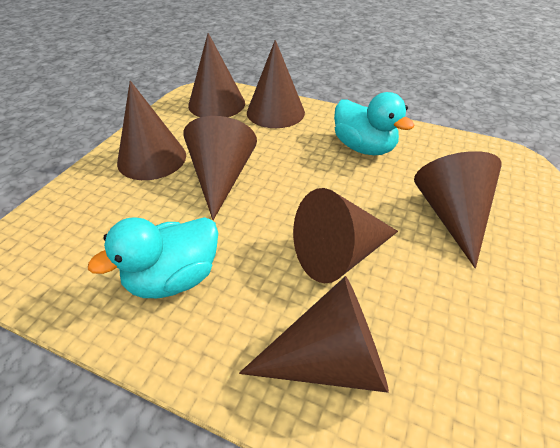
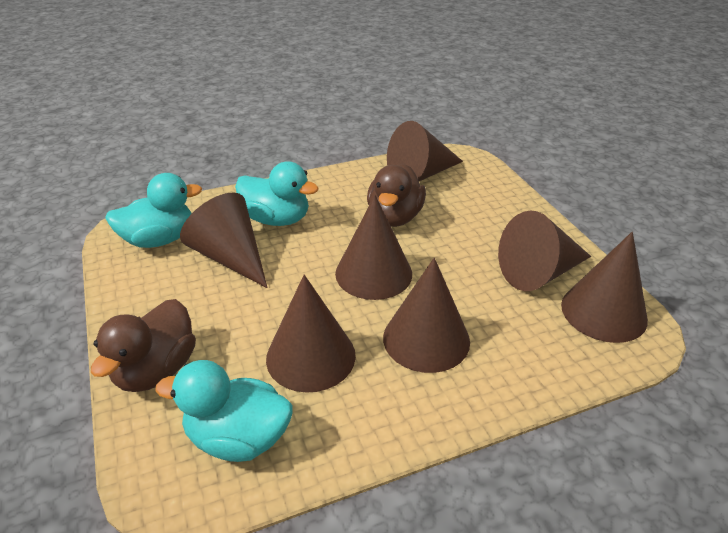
brown duck: 0 -> 2
turquoise duck: 2 -> 3

